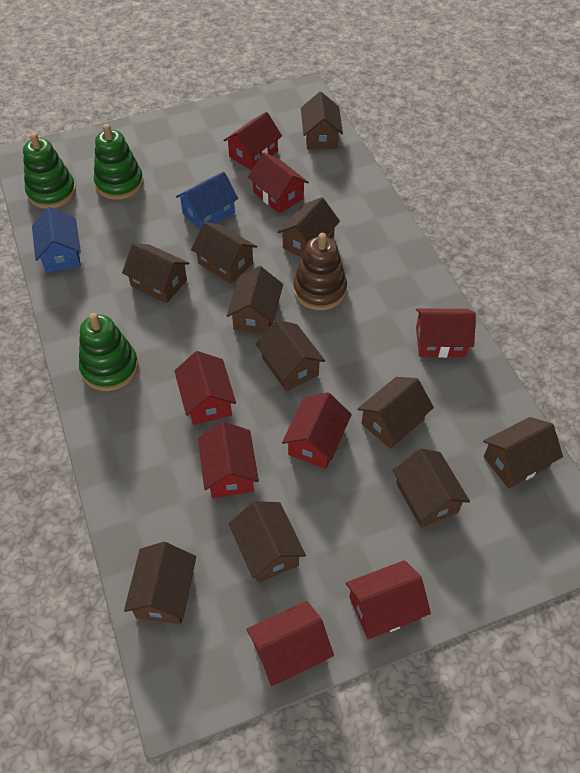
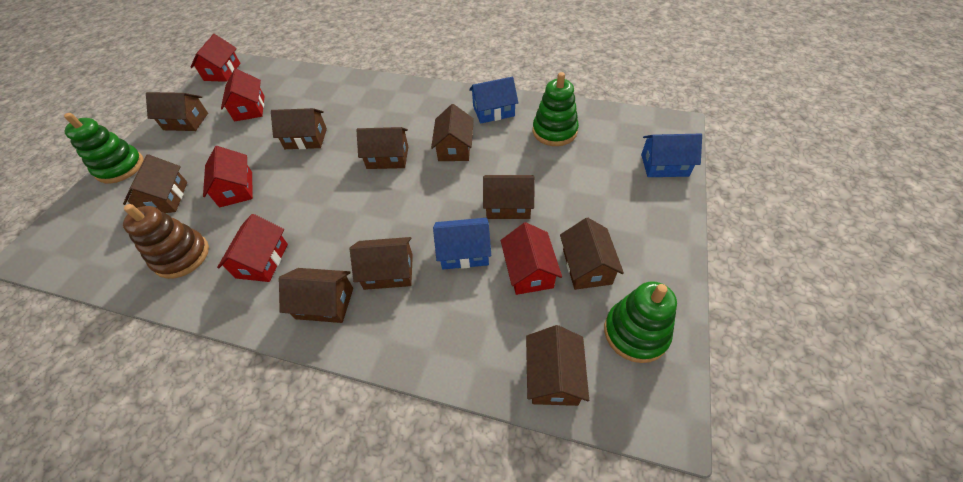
blue house: 2 -> 3
brown house: 11 -> 10
red house: 8 -> 5

